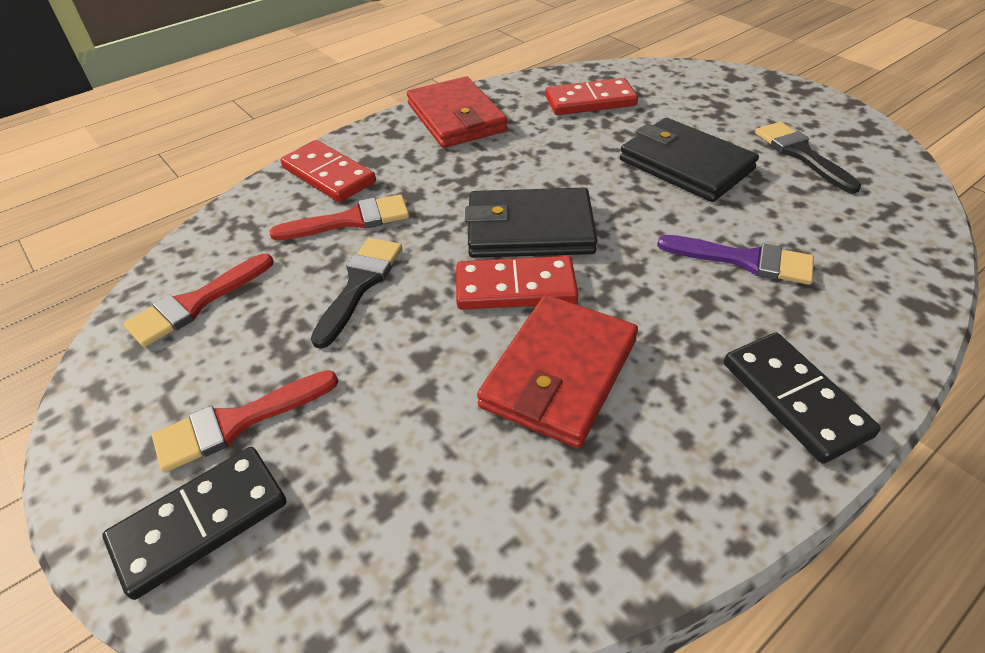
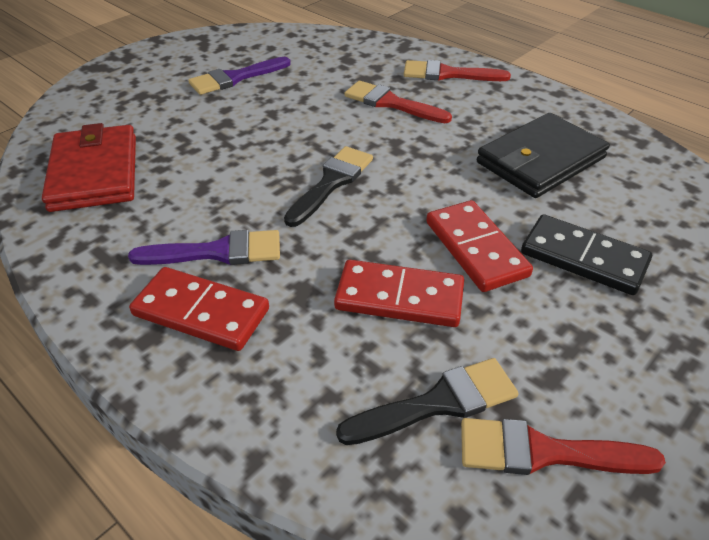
black domino: 2 -> 1
black wallet: 2 -> 1
purple brush: 1 -> 2
red wallet: 2 -> 1

